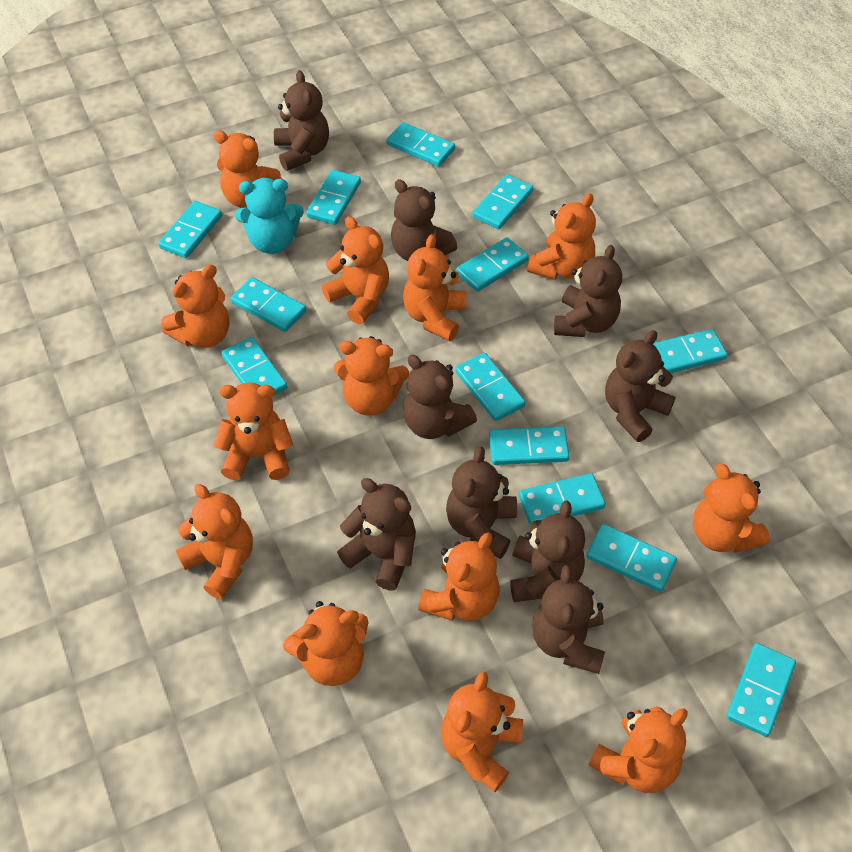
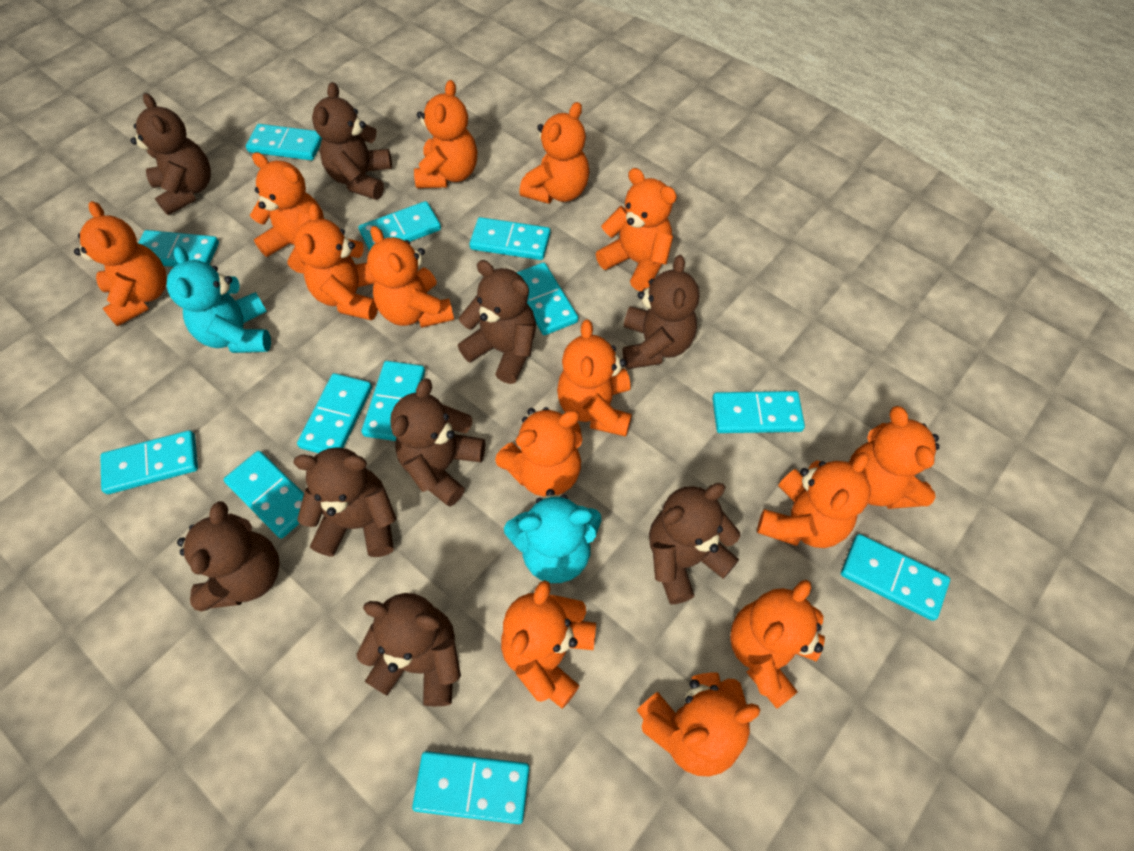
orange teddy bear: 13 -> 14
turquoise domino: 13 -> 12
turquoise teddy bear: 1 -> 2

